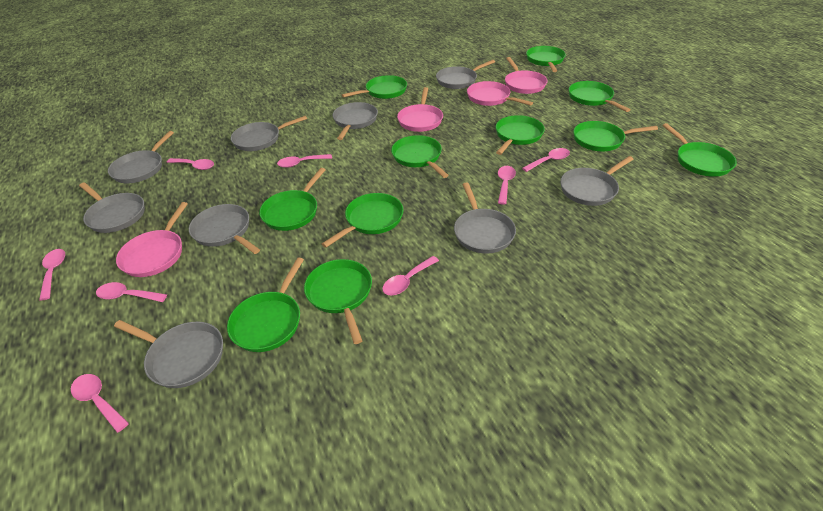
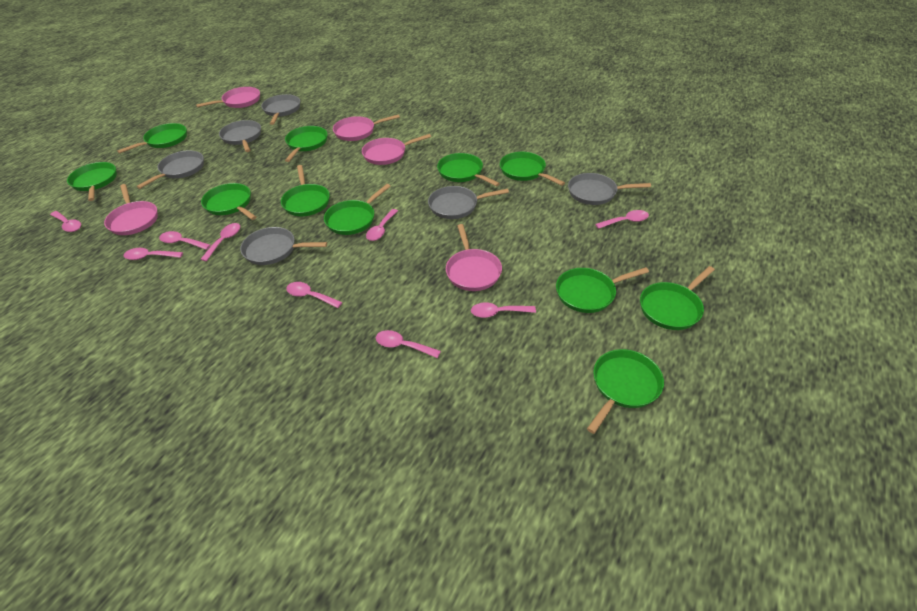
grey pan: 9 -> 6
pink pan: 4 -> 5
pink spoon: 8 -> 9

